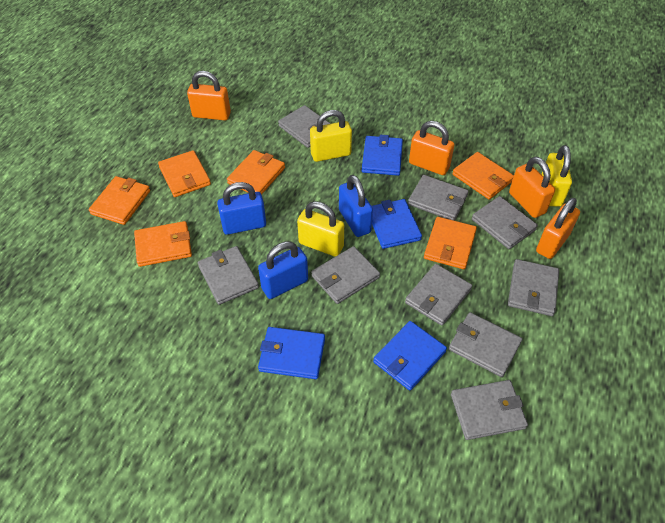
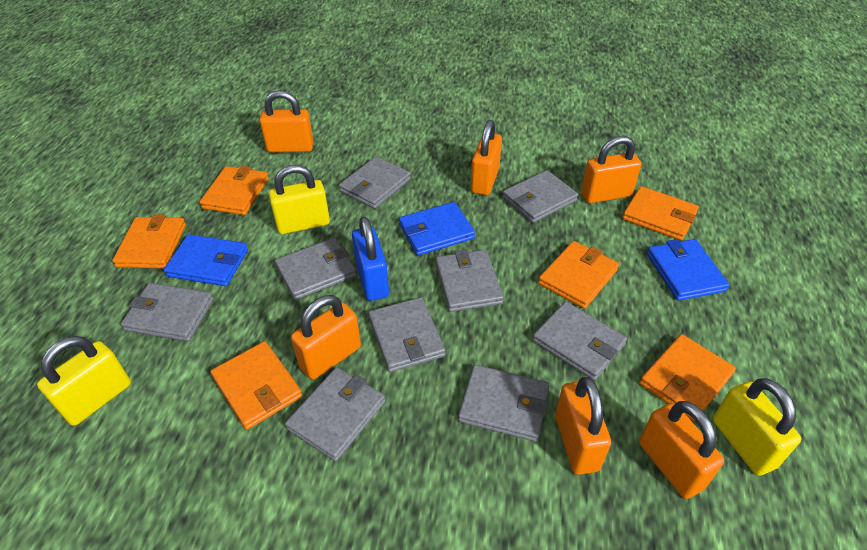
blue padlock: 3 -> 1
blue wallet: 4 -> 3
orange padlock: 4 -> 6

